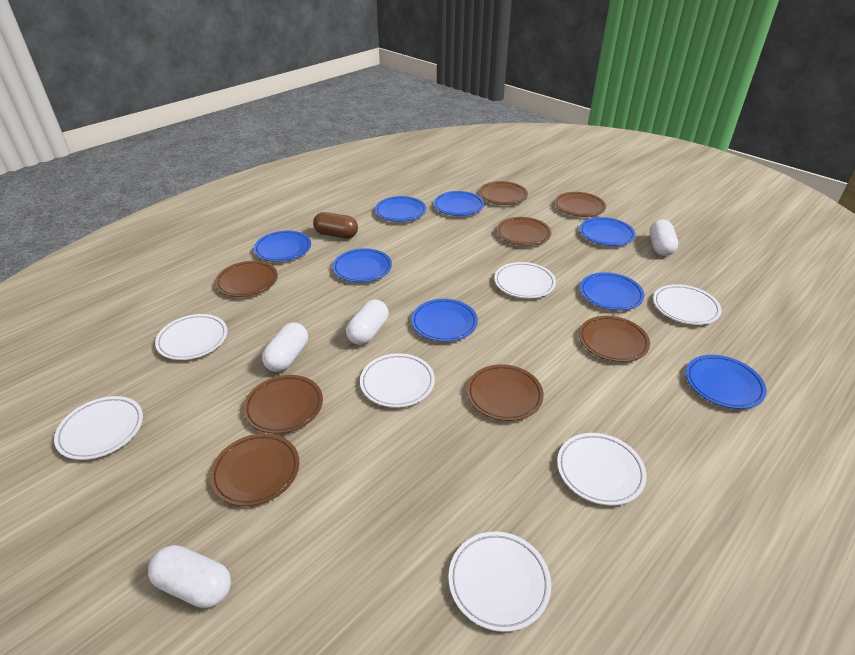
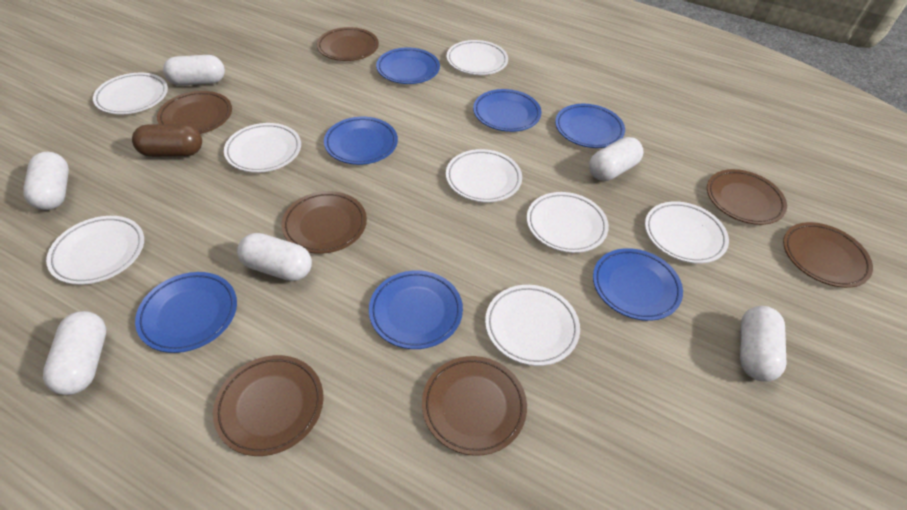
blue plate: 8 -> 7
brown plate: 8 -> 7
white capsule: 4 -> 6
white plate: 7 -> 8

